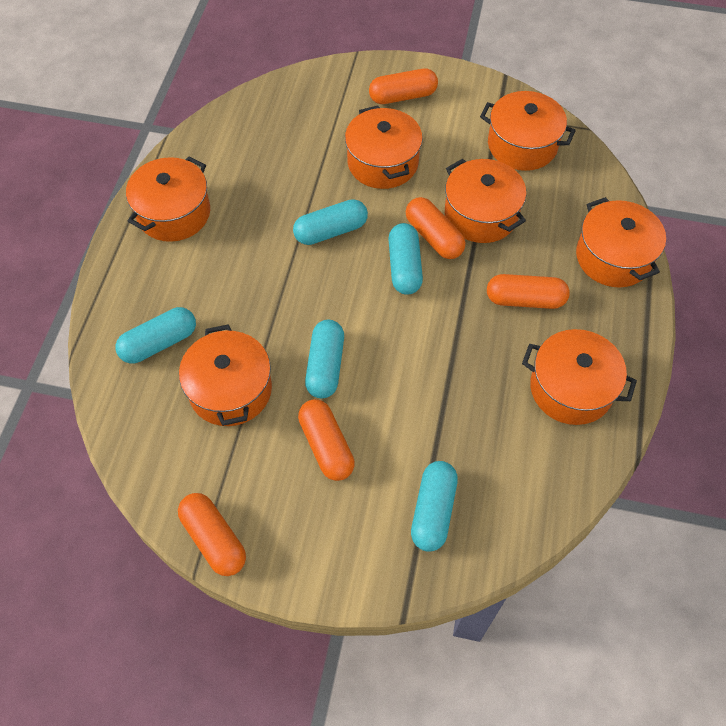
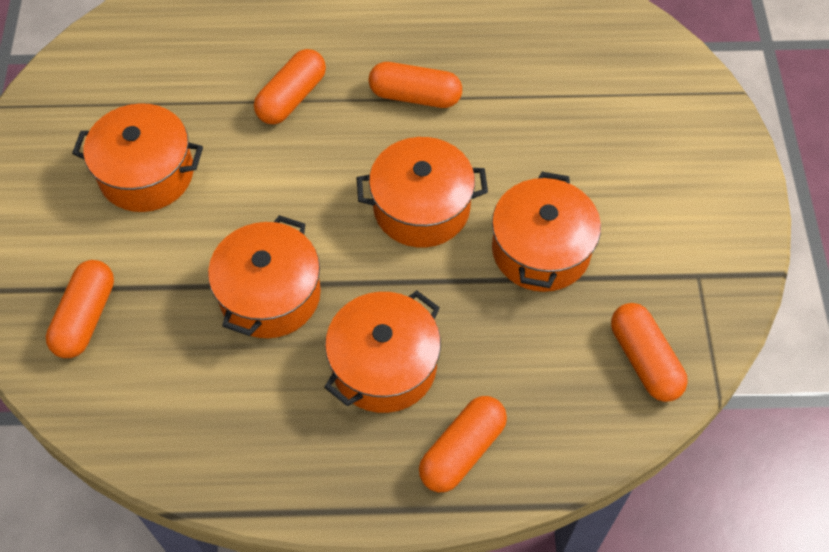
orange pot: 7 -> 5
turquoise capsule: 5 -> 0

